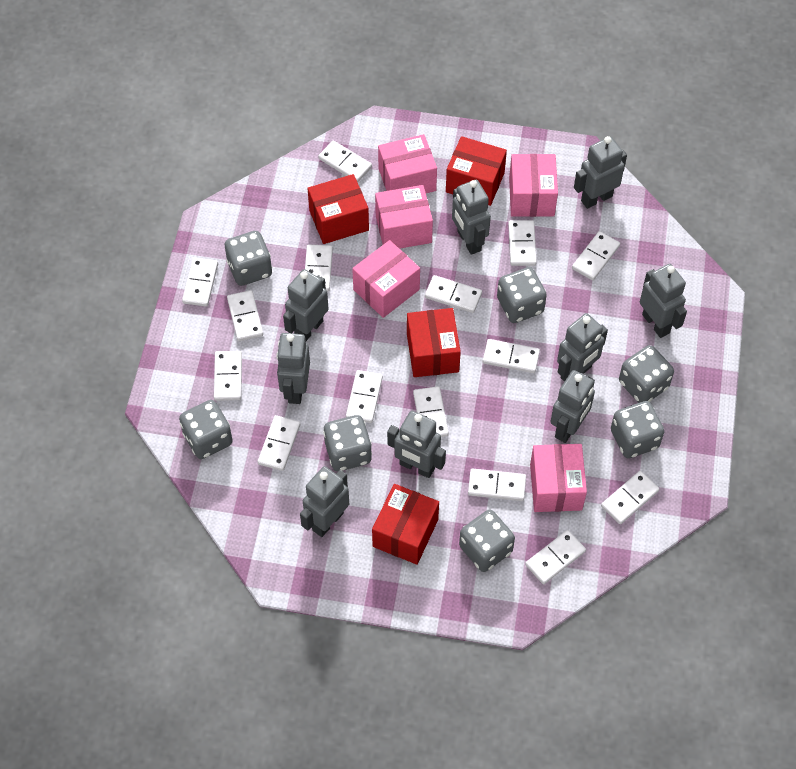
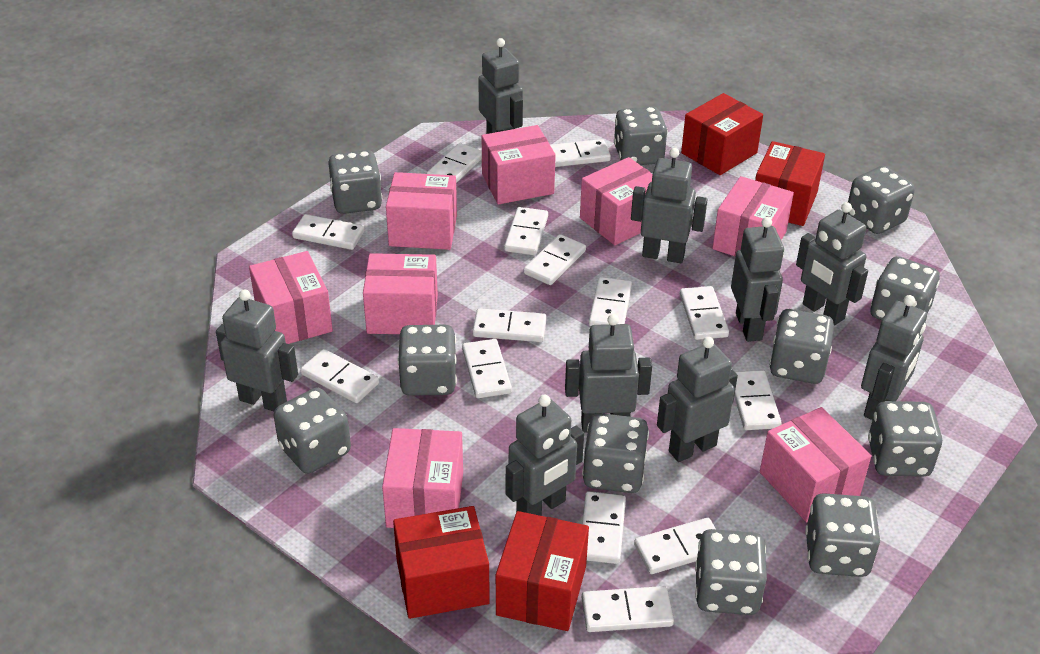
grey dice: 7 -> 11
pink box: 5 -> 8
white domino: 15 -> 14

